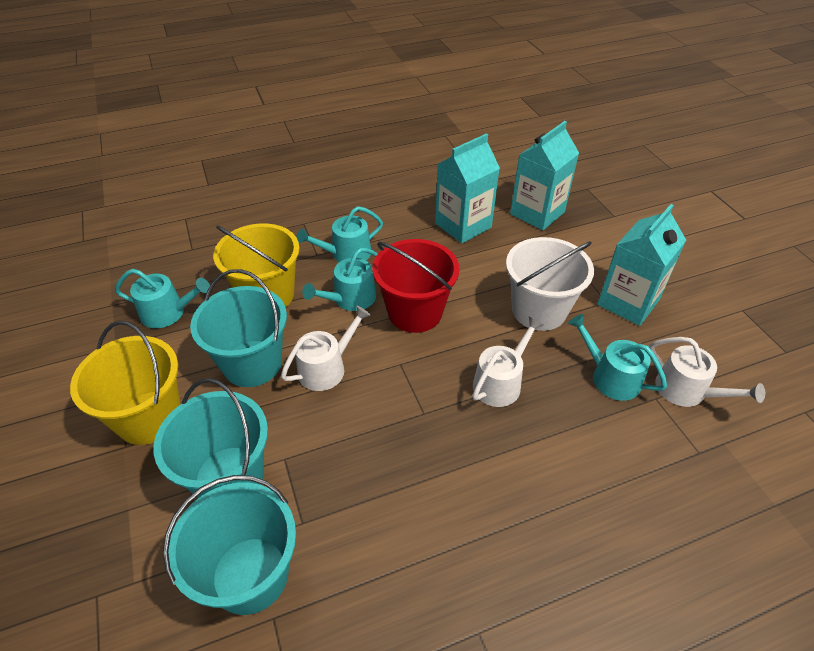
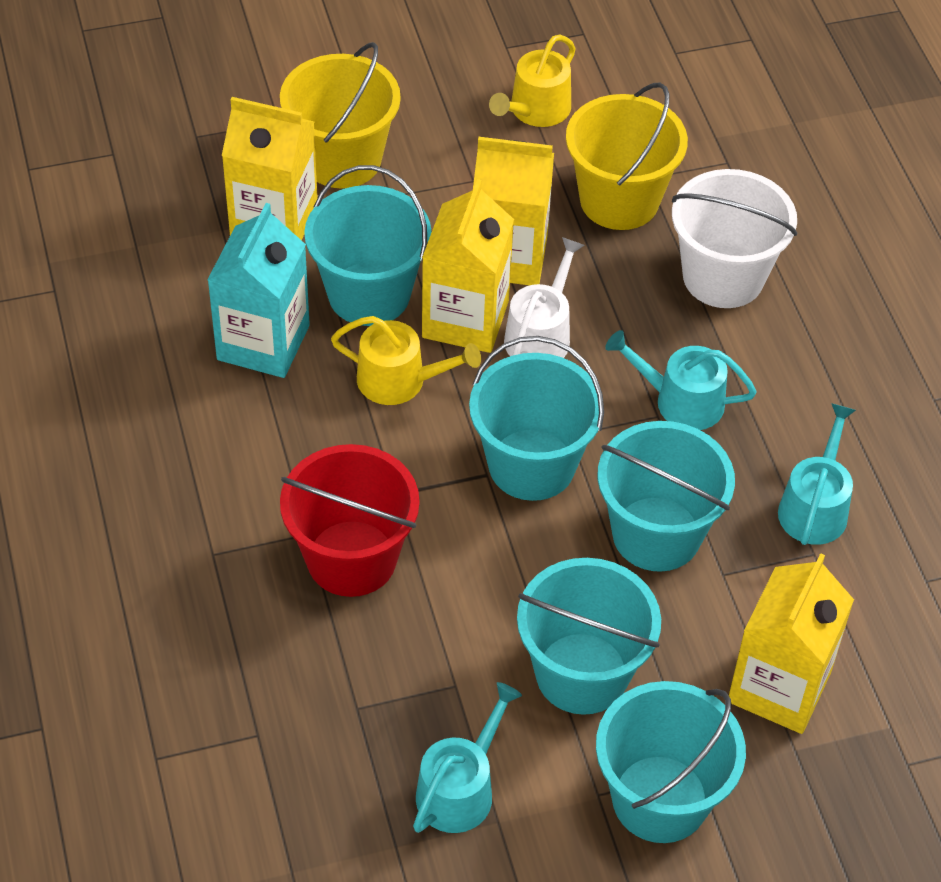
turquoise bucket: 3 -> 5
turquoise carton: 3 -> 1
turquoise watering can: 4 -> 3
white watering can: 3 -> 1
yellow carton: 0 -> 4
yellow watering can: 0 -> 2

